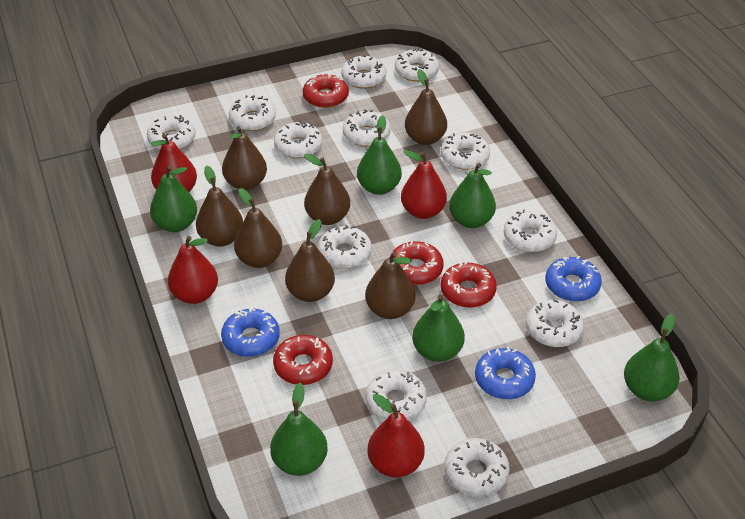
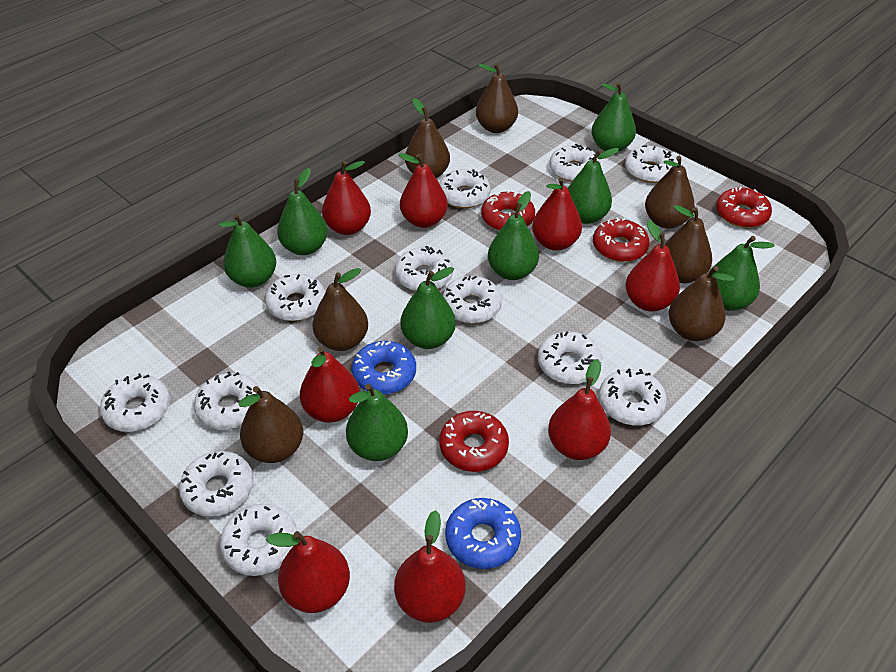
blue donut: 3 -> 2
green pear: 6 -> 8
red pear: 4 -> 8

